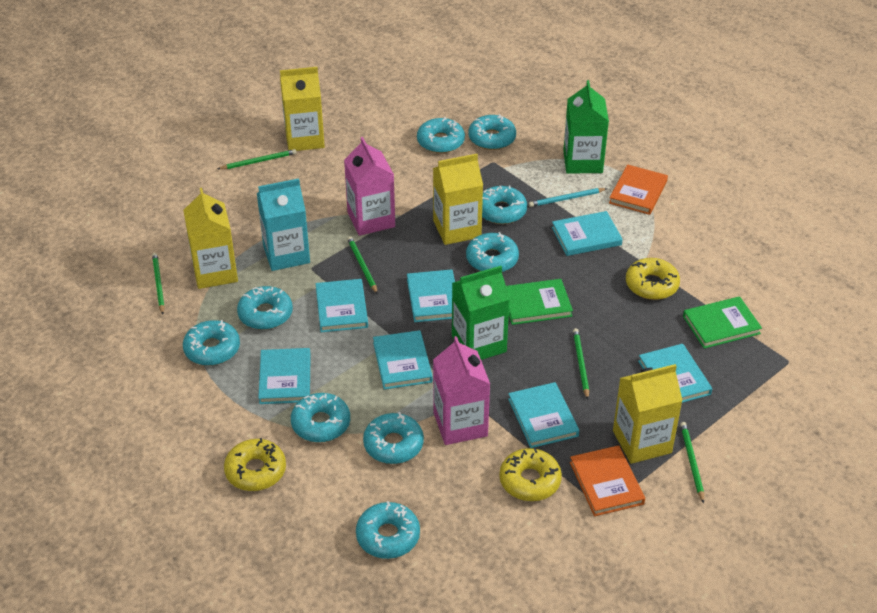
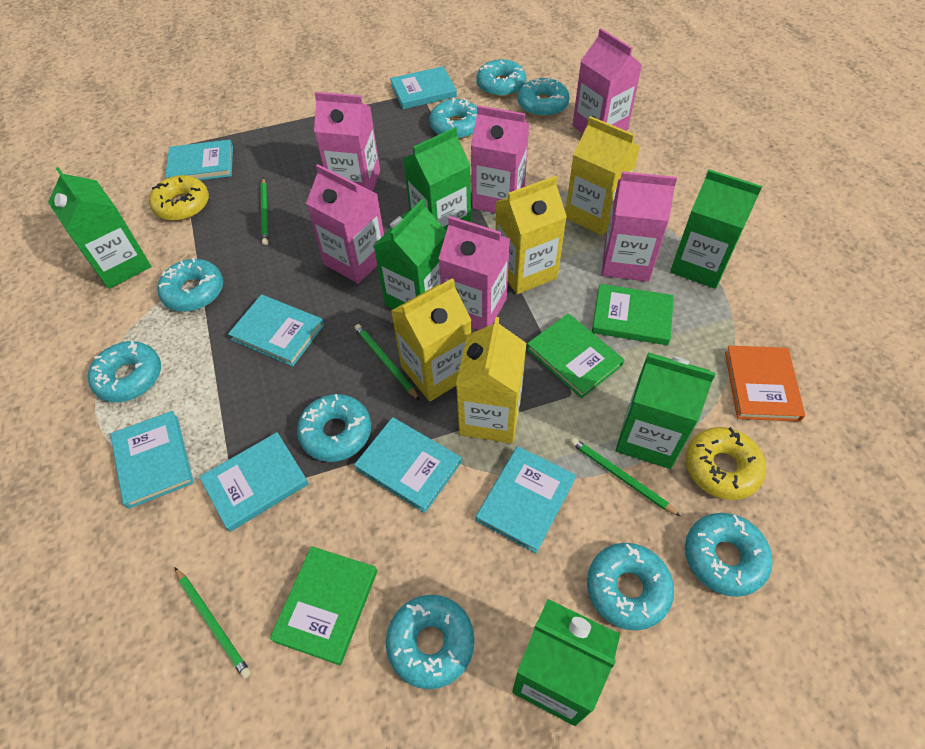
green book: 2 -> 3
green carton: 2 -> 6
green pencil: 5 -> 4
orange book: 2 -> 1
pink carton: 2 -> 6
turquoise carton: 1 -> 0
turquoise pencil: 1 -> 0
yellow donut: 3 -> 2

